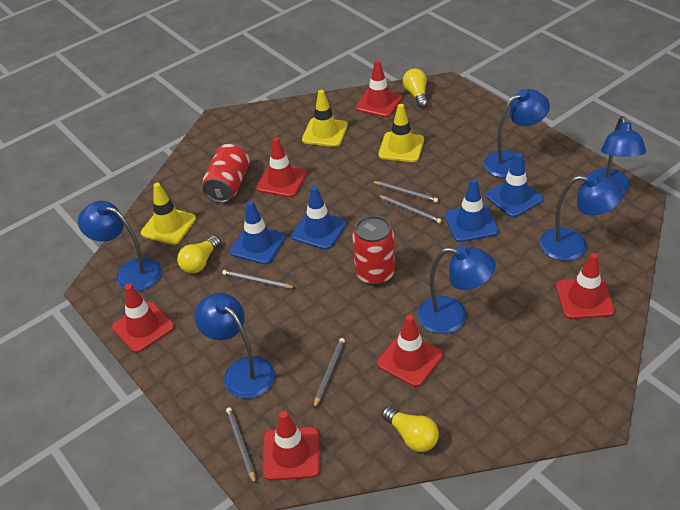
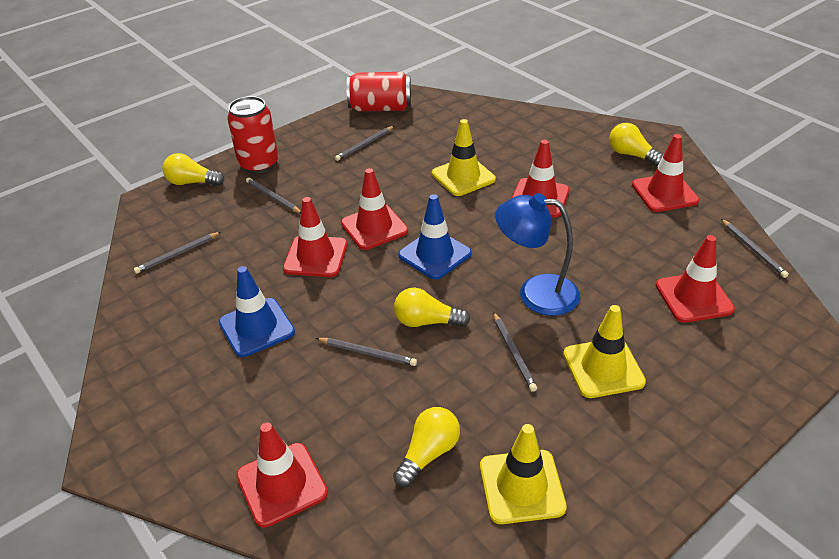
blue lamp: 6 -> 1
blue traffic cone: 4 -> 2
grey pencil: 5 -> 6
yellow light bulb: 3 -> 4

